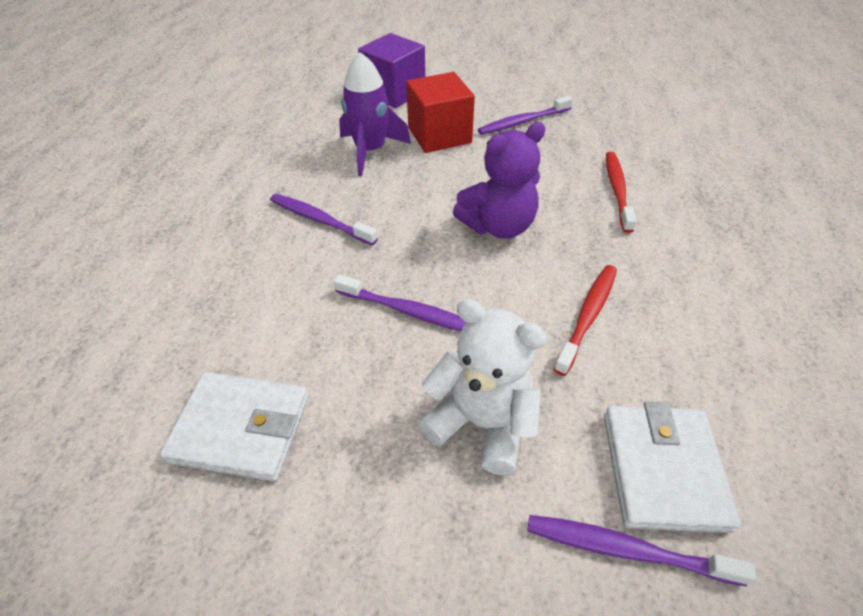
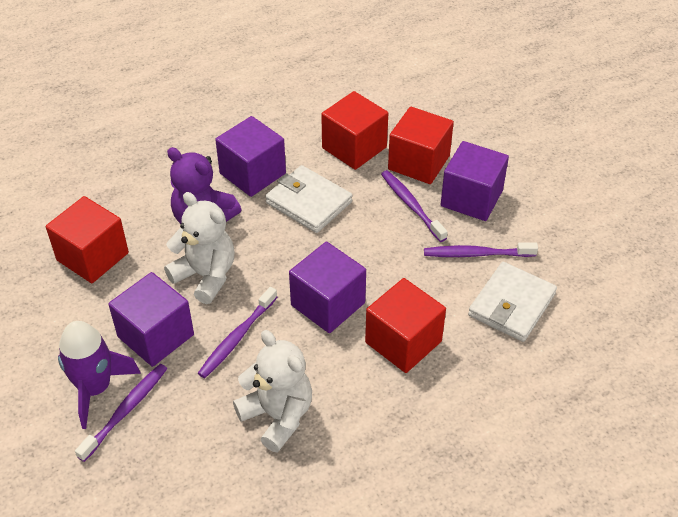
purple cube: 1 -> 4
red cube: 1 -> 4
red toothbrush: 2 -> 0
white teddy bear: 1 -> 2

